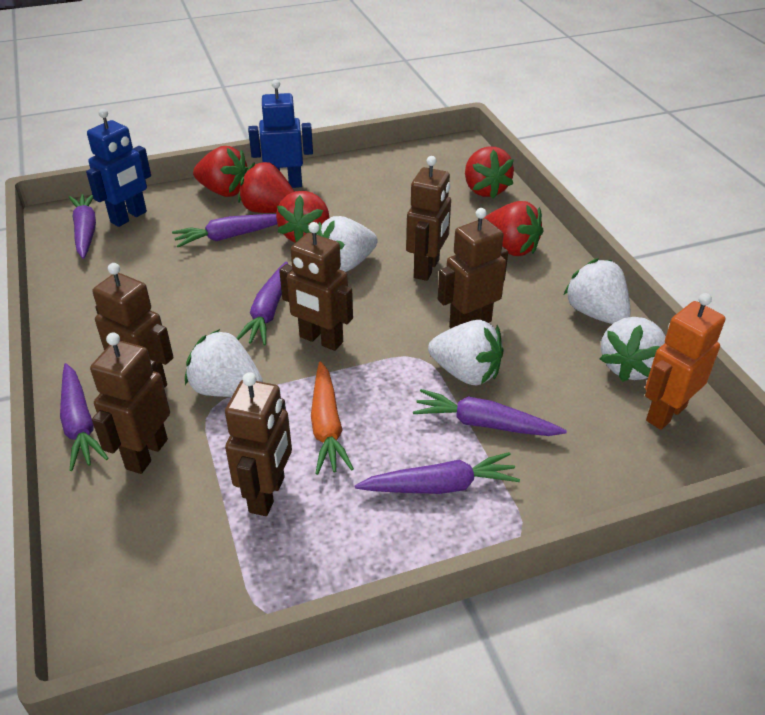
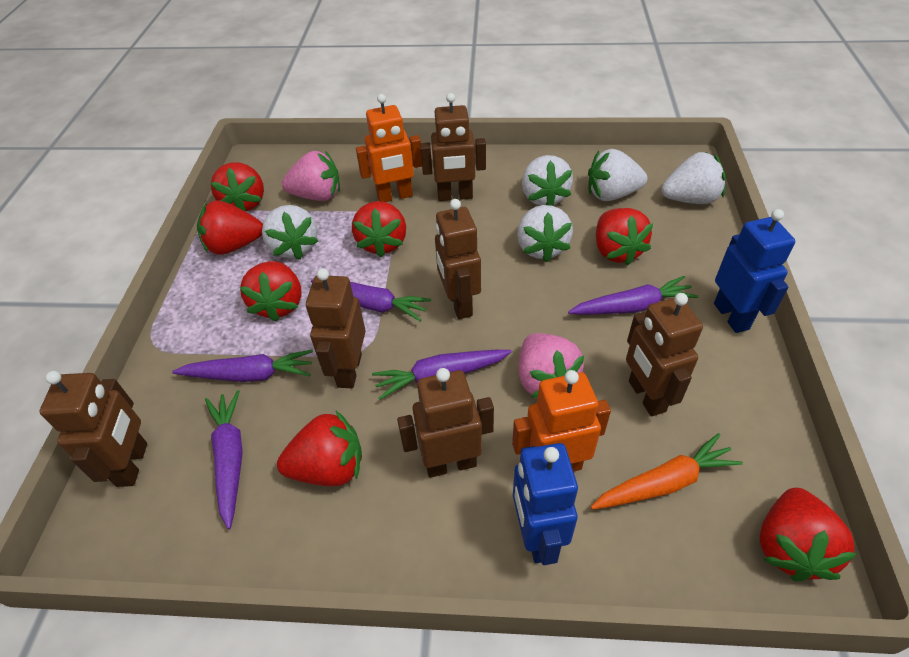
orange robot: 1 -> 2
pink strawberry: 0 -> 2
purple carrot: 6 -> 5
red strawberry: 5 -> 7

